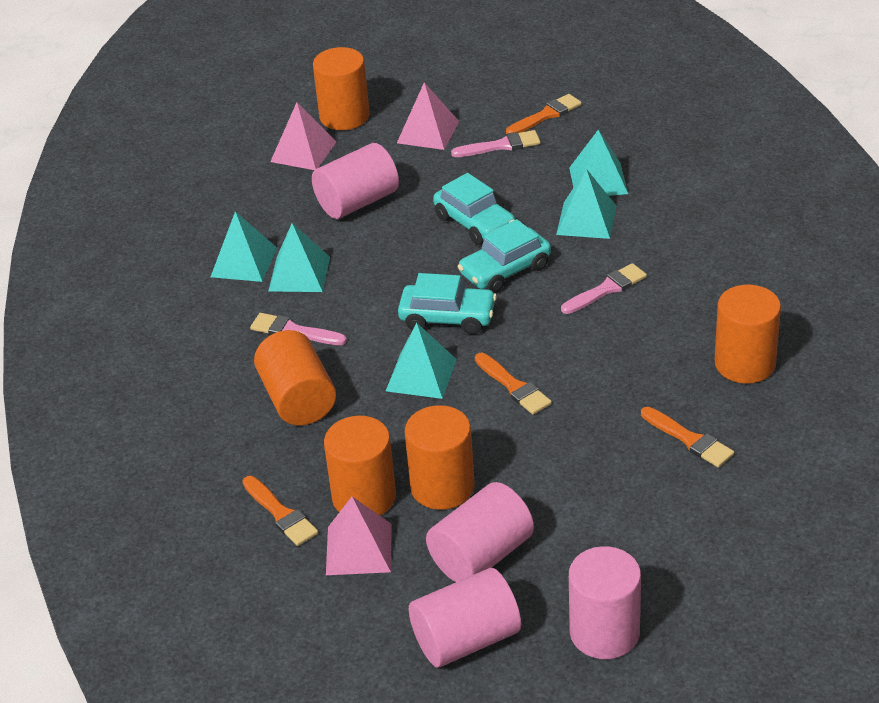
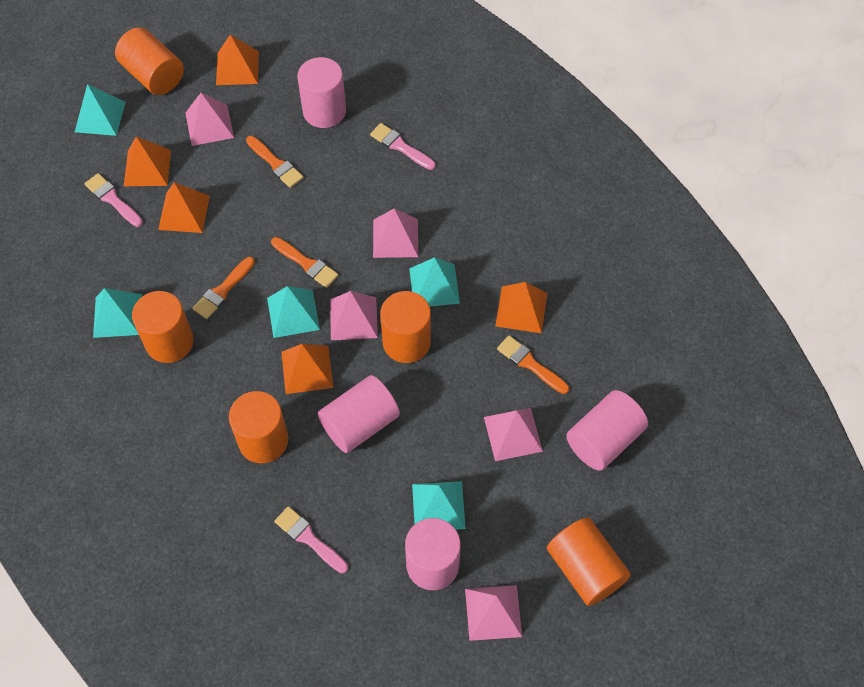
orange pyramid: 0 -> 5
pink pyramid: 3 -> 5
turquoise car: 3 -> 0

